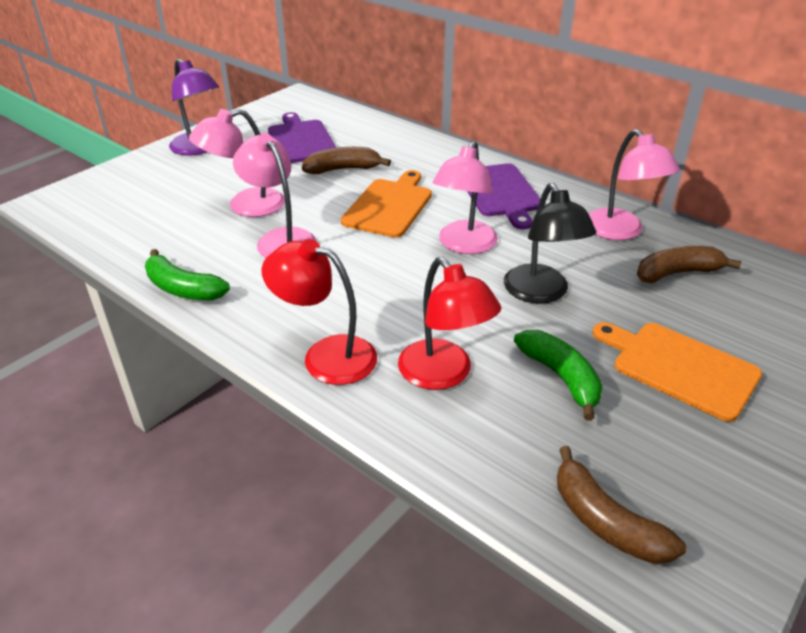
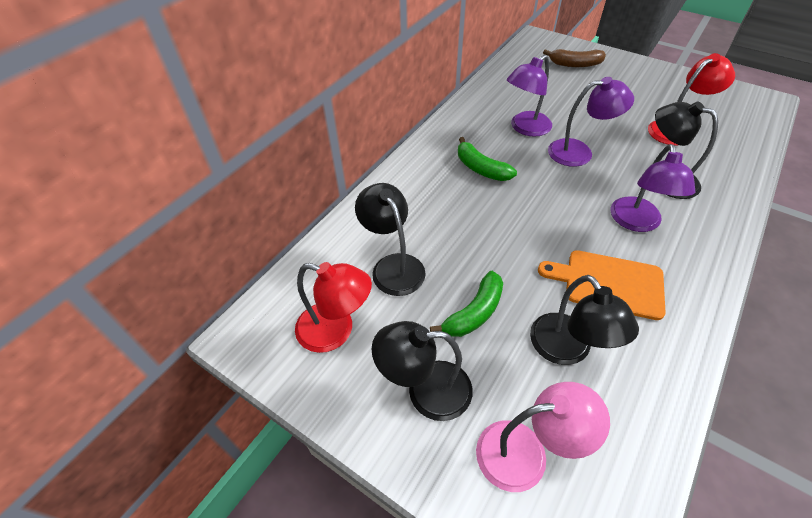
black lamp: 1 -> 4
brown banana: 3 -> 1
orange cutting board: 2 -> 1
pink lamp: 4 -> 1
purple cutting board: 2 -> 0
purple lamp: 1 -> 3

